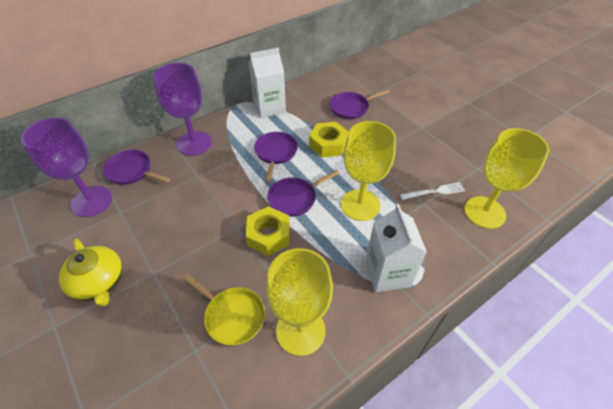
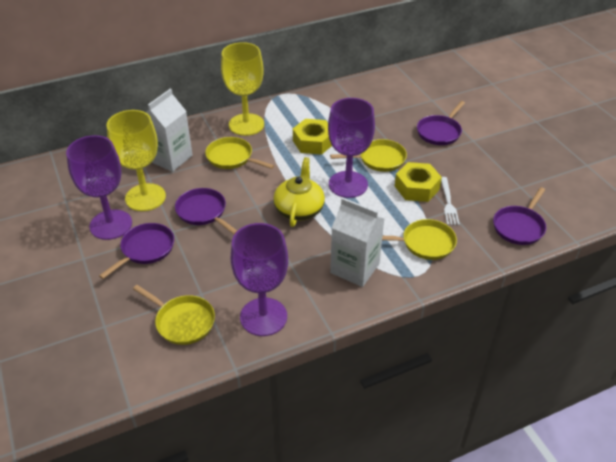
purple goblet: 2 -> 3
yellow goblet: 3 -> 2
yellow pan: 1 -> 4

